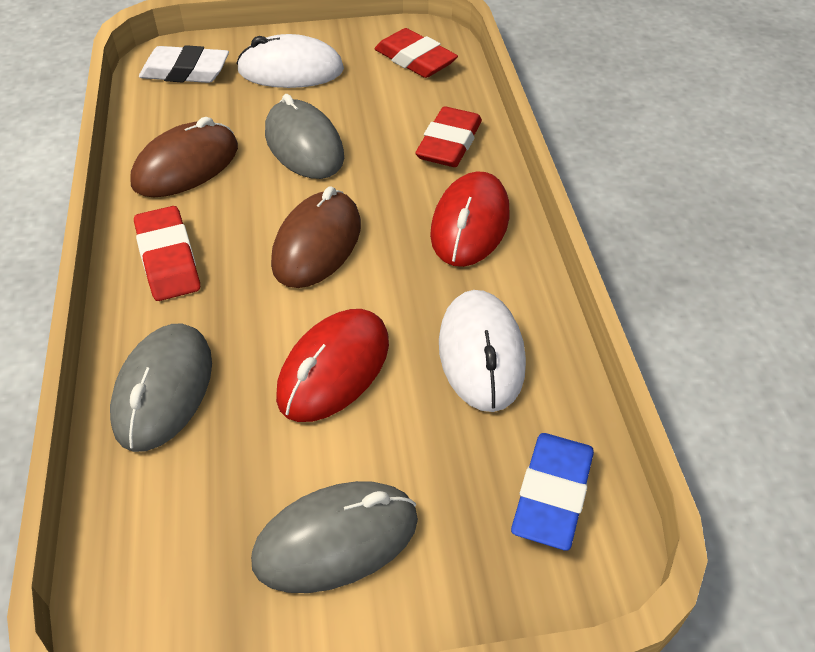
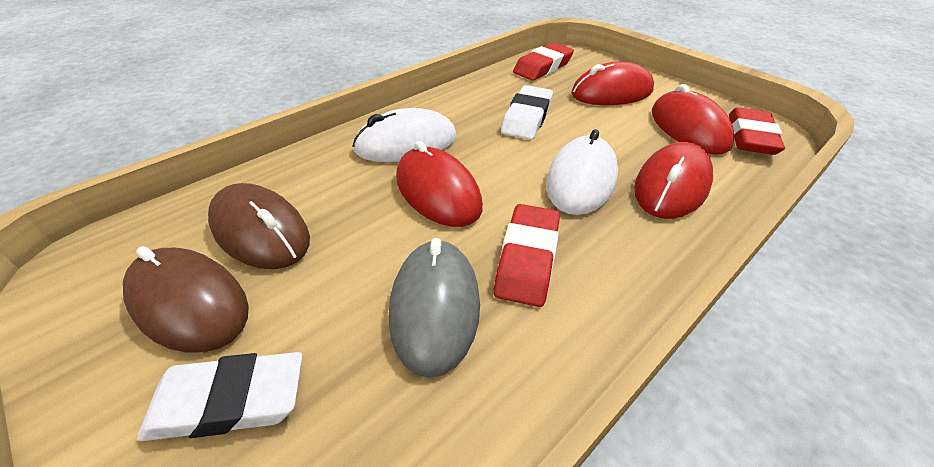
blue eraser: 1 -> 0
grey mouse: 3 -> 1
red mouse: 2 -> 4
white eraser: 1 -> 2

